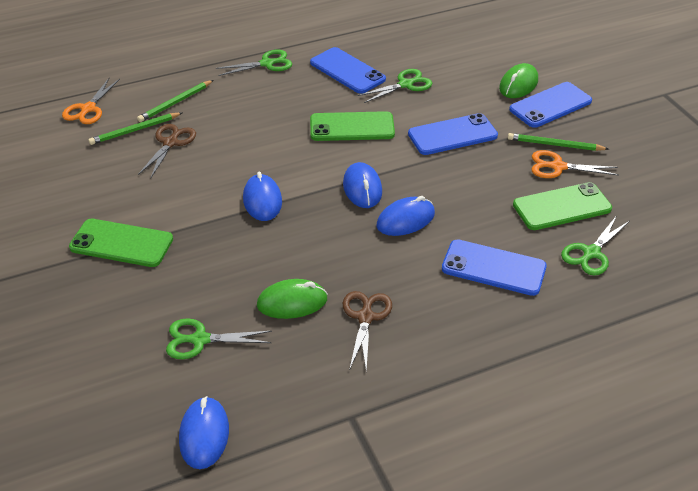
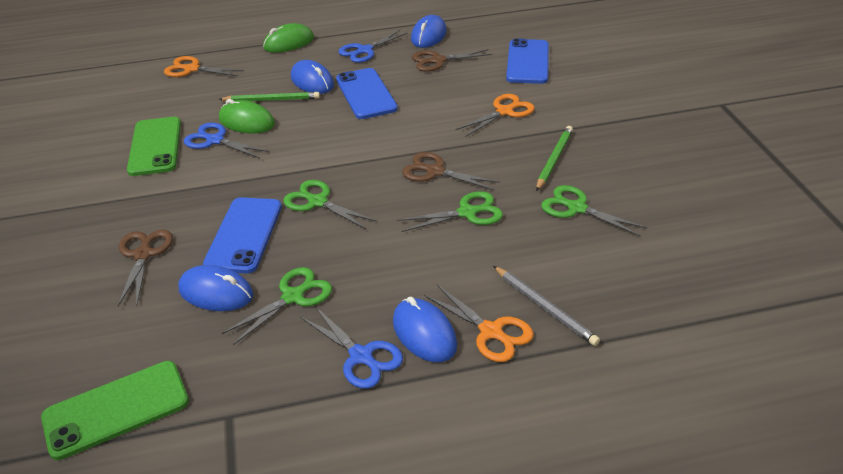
blue phone: 4 -> 3
blue scissors: 0 -> 3
brown scissors: 2 -> 3
green pencil: 3 -> 2
green phone: 3 -> 2
grey pencil: 0 -> 1
orange scissors: 2 -> 3

